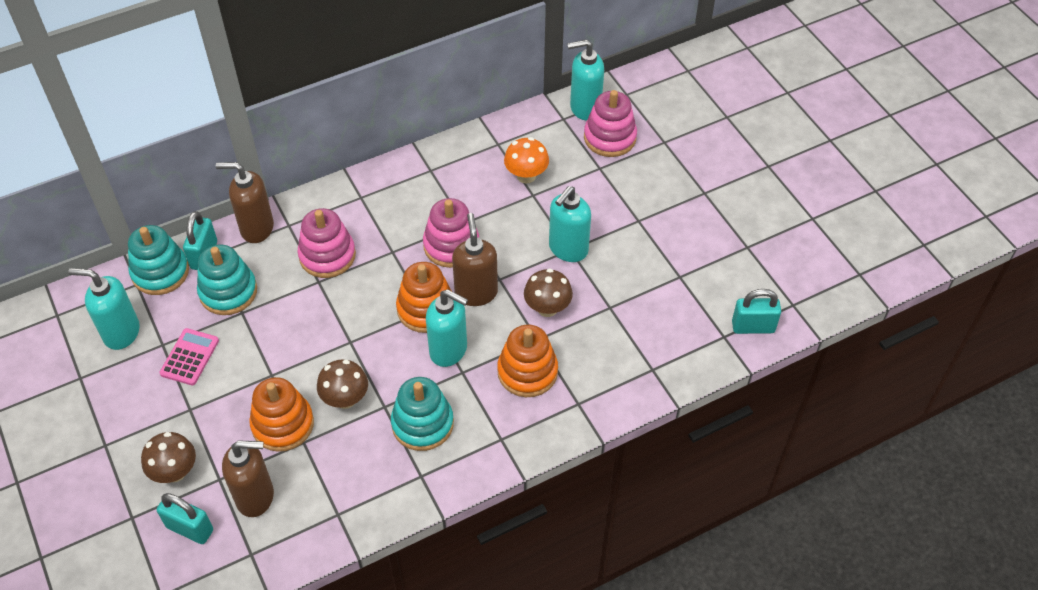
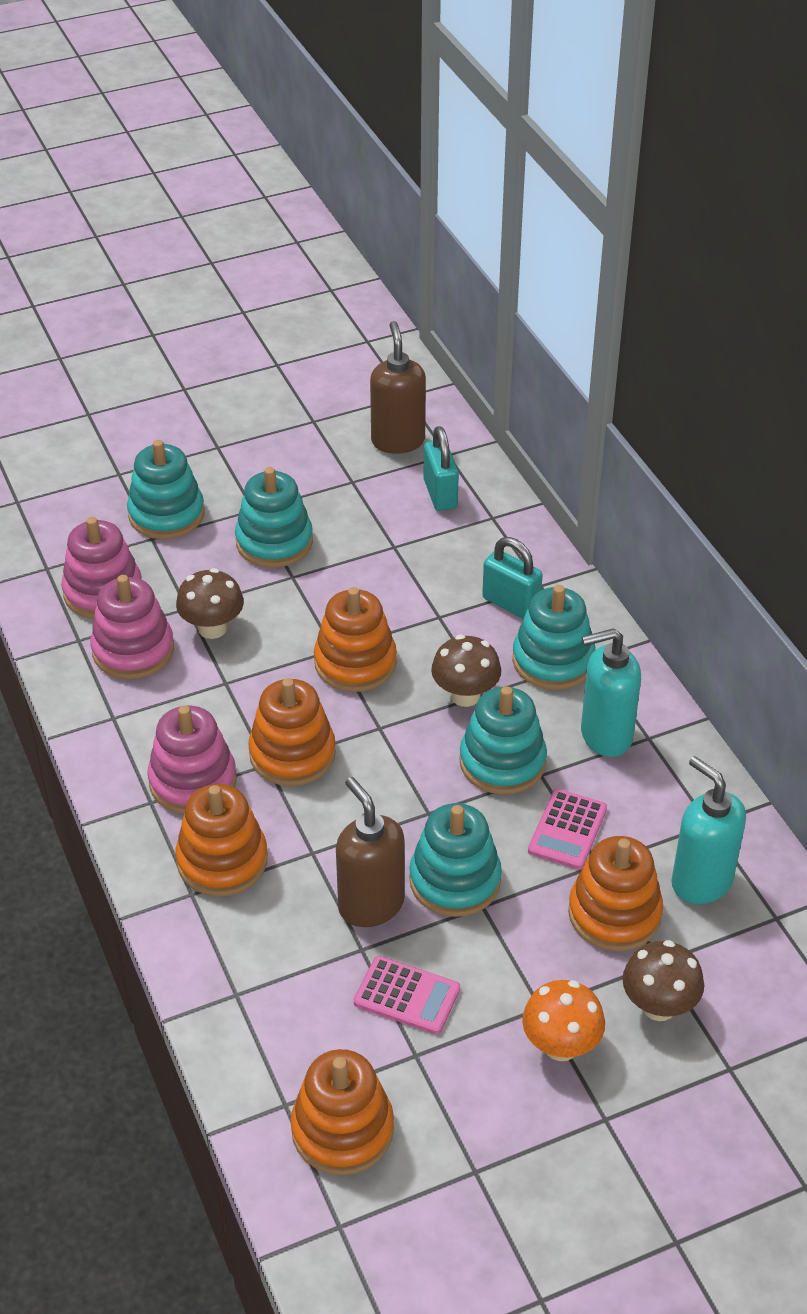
brown soap dispenser: 3 -> 2
orange stacking toy: 3 -> 5
pink calculator: 1 -> 2
turquoise padlock: 3 -> 2
turquoise soap dispenser: 4 -> 2
turquoise stacking toy: 3 -> 5

